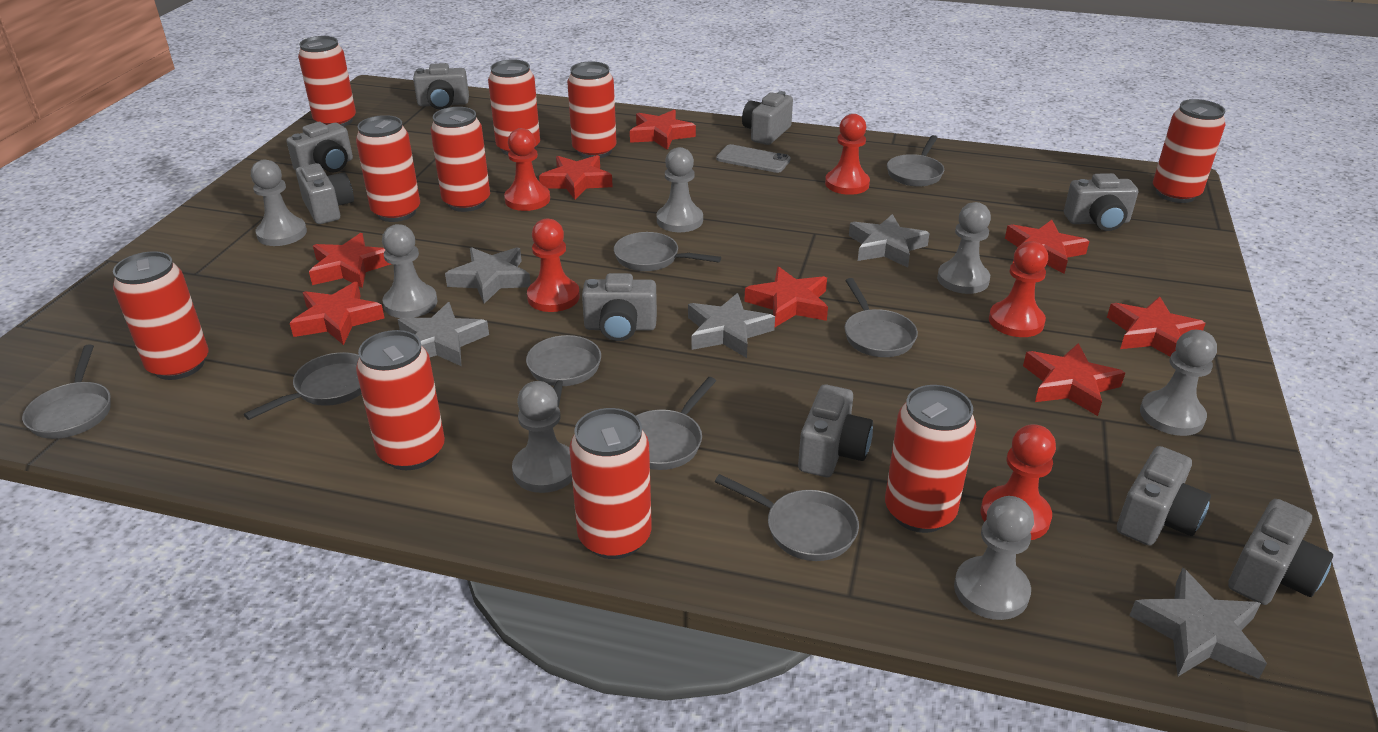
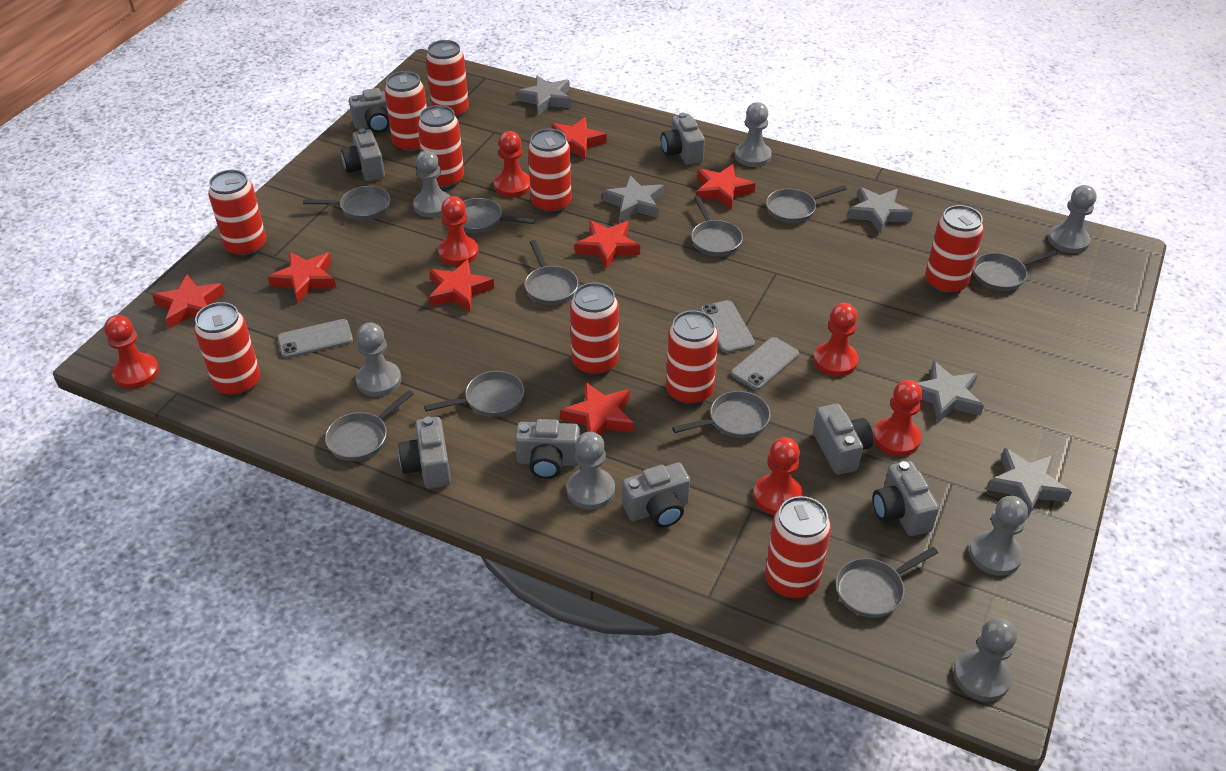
grey camera: 9 -> 8
grey pan: 8 -> 10
grey phone: 1 -> 3
red pawn: 5 -> 6
red star: 8 -> 7

